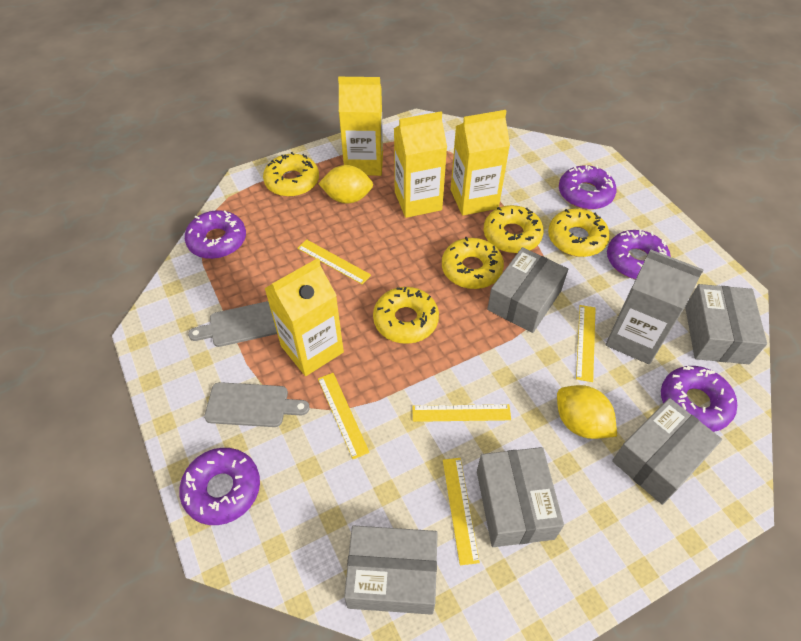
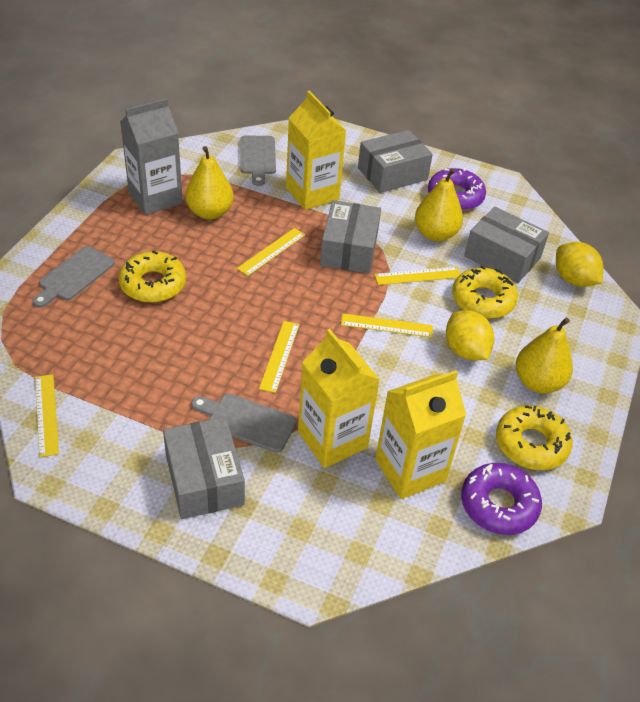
grey box: 5 -> 4
grey cutting board: 2 -> 3
purple donut: 5 -> 2
yellow carton: 4 -> 3
yellow donut: 5 -> 3
yellow pear: 0 -> 3

